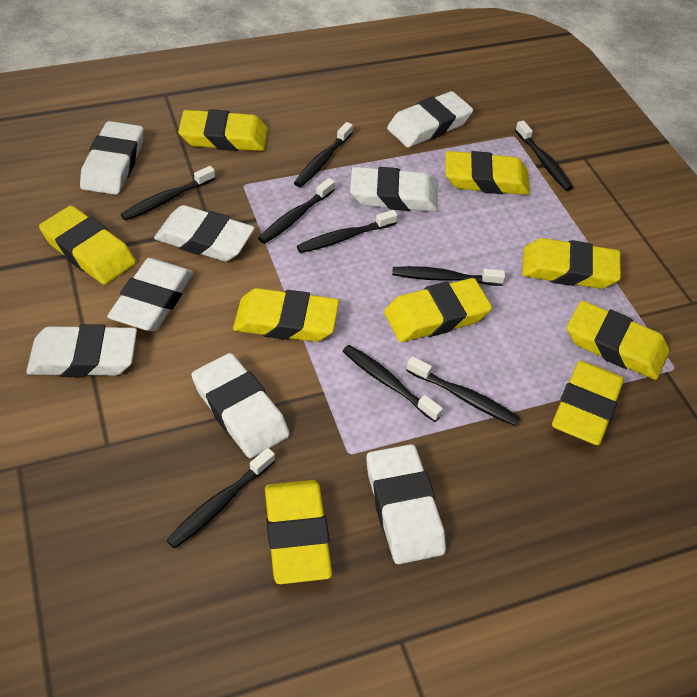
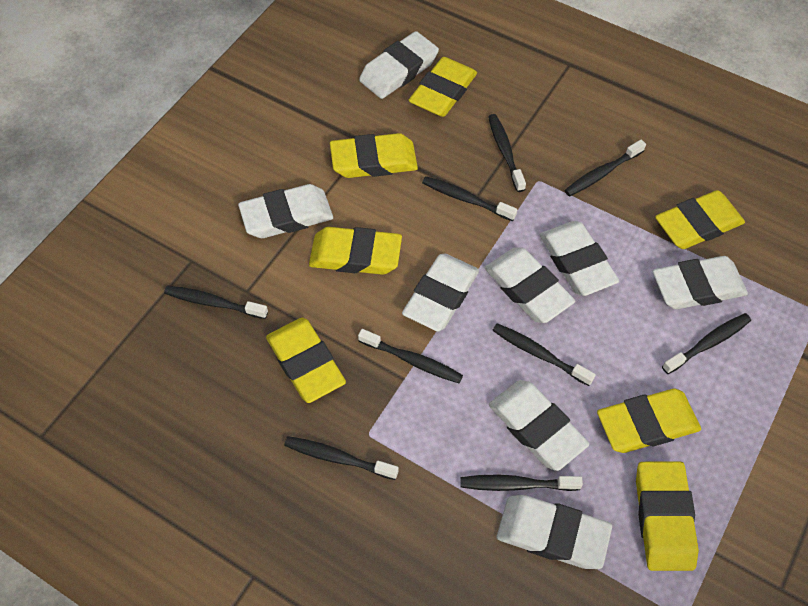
yellow eraser: 9 -> 7

